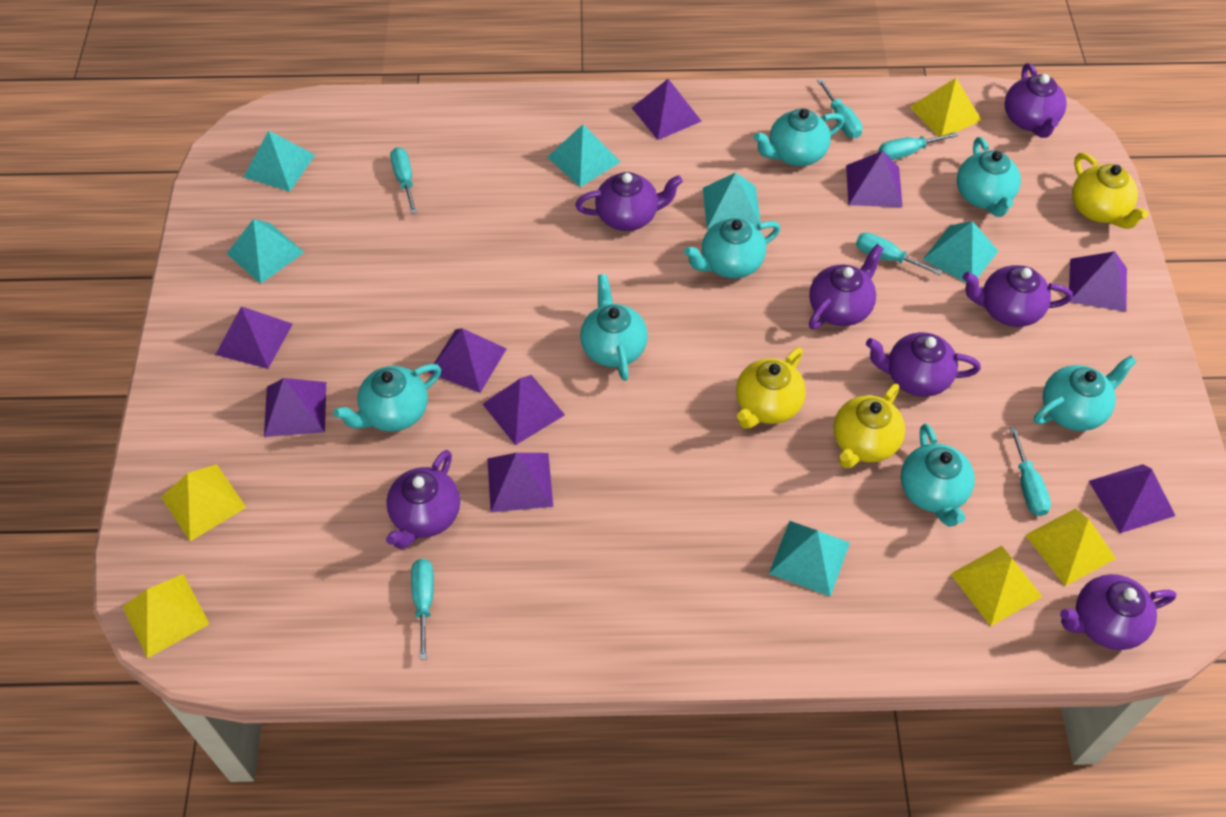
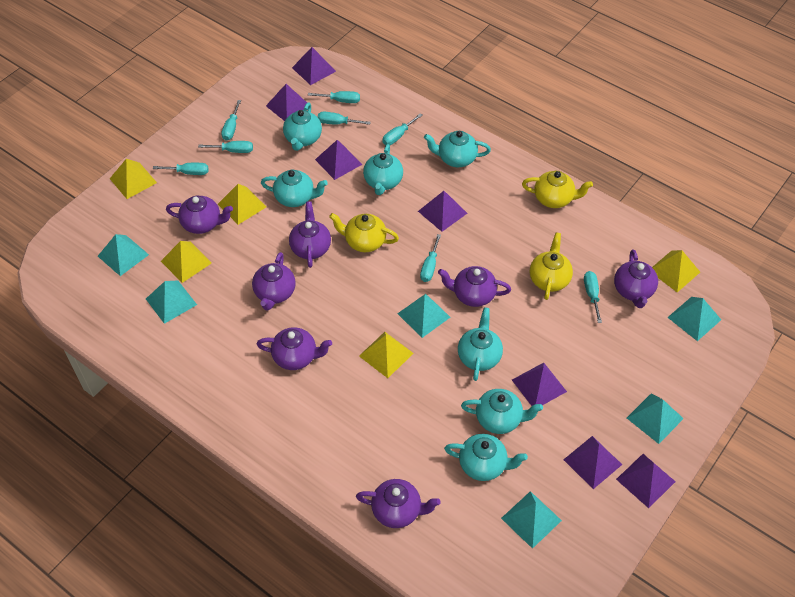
purple pyramid: 9 -> 7
turquoise screwdriver: 6 -> 8

